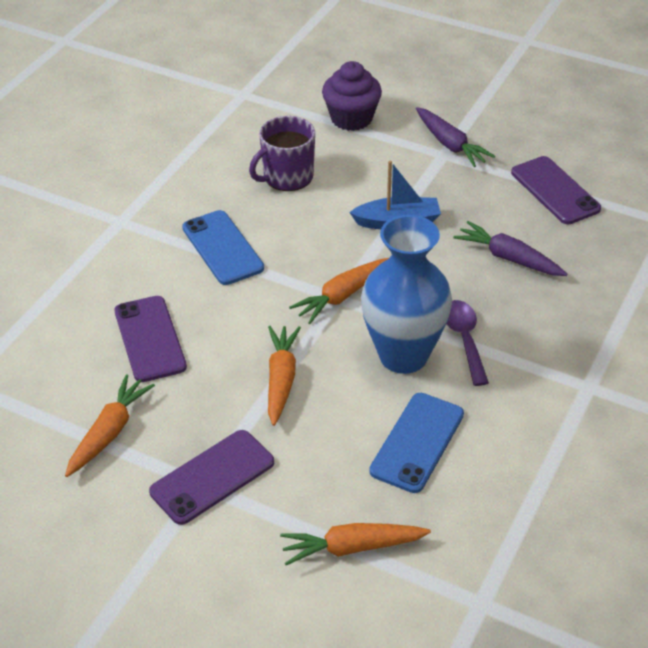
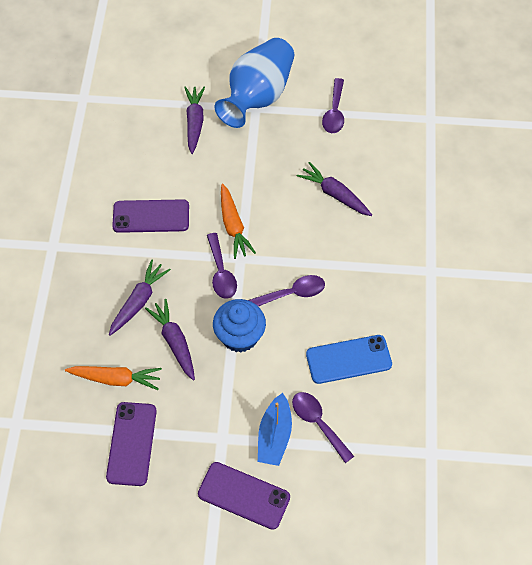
blue cupcake: 0 -> 1
blue phone: 2 -> 1
orange carrot: 4 -> 2
purple carrot: 2 -> 4
purple cupcake: 1 -> 0
purple mug: 1 -> 0
purple spoon: 1 -> 4

